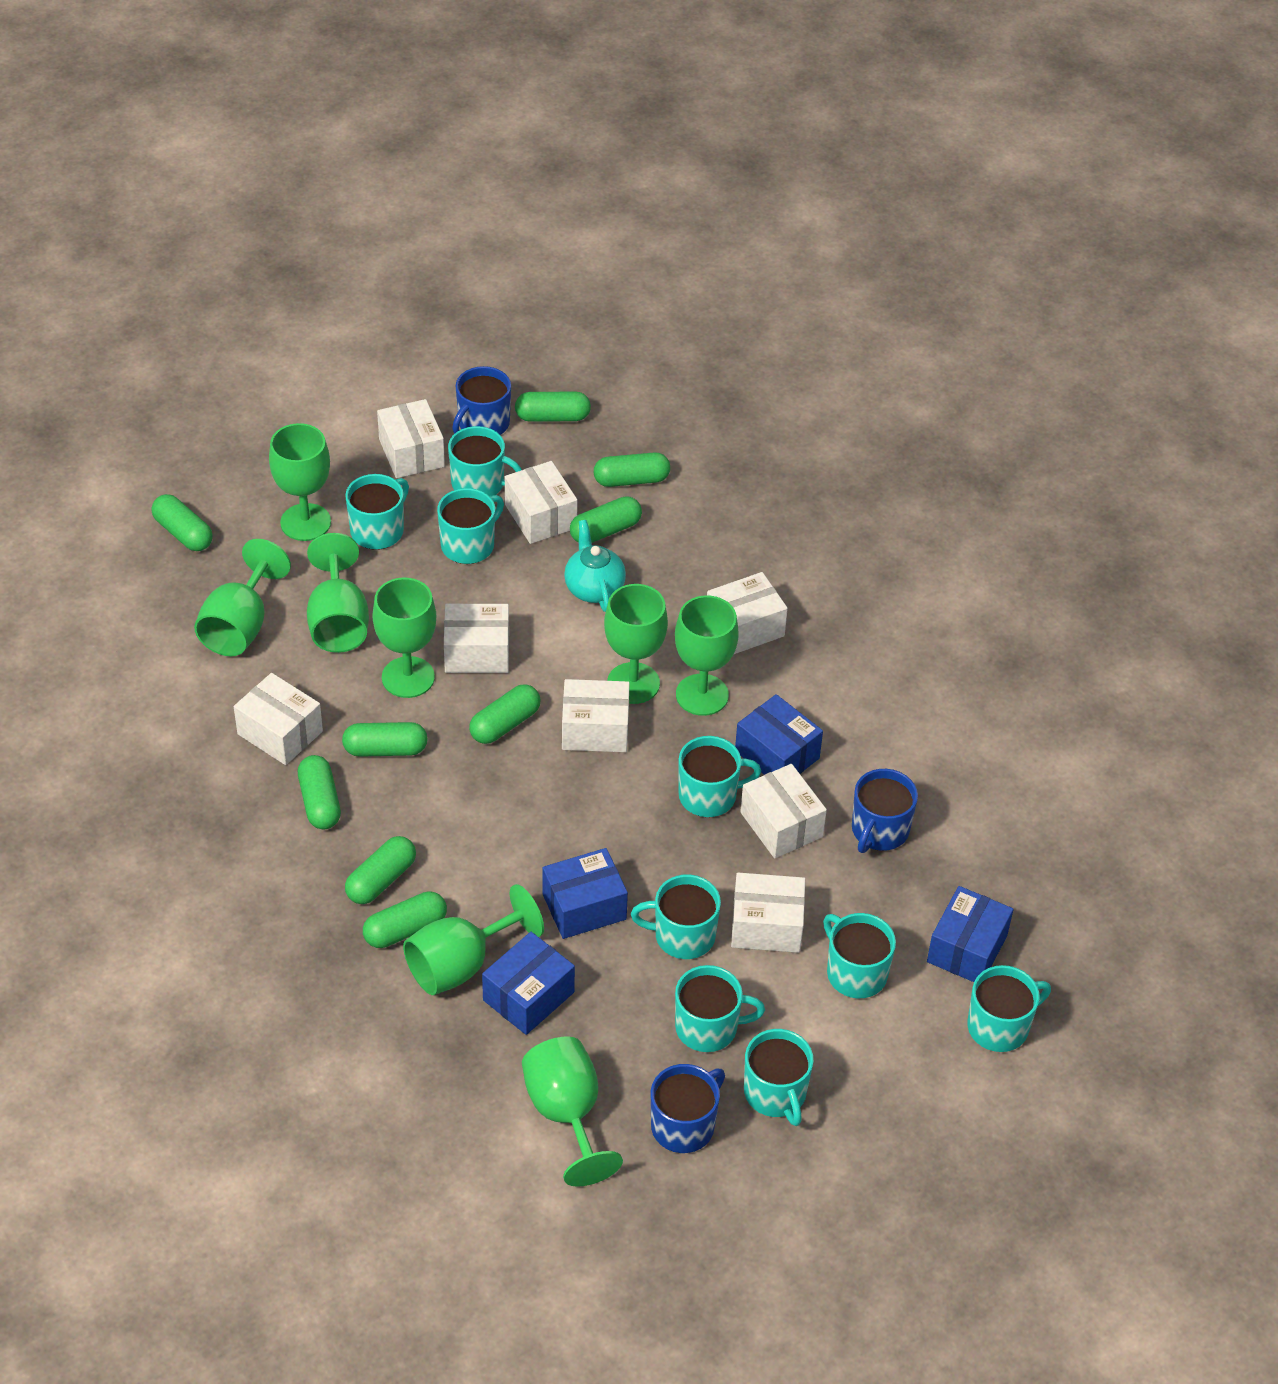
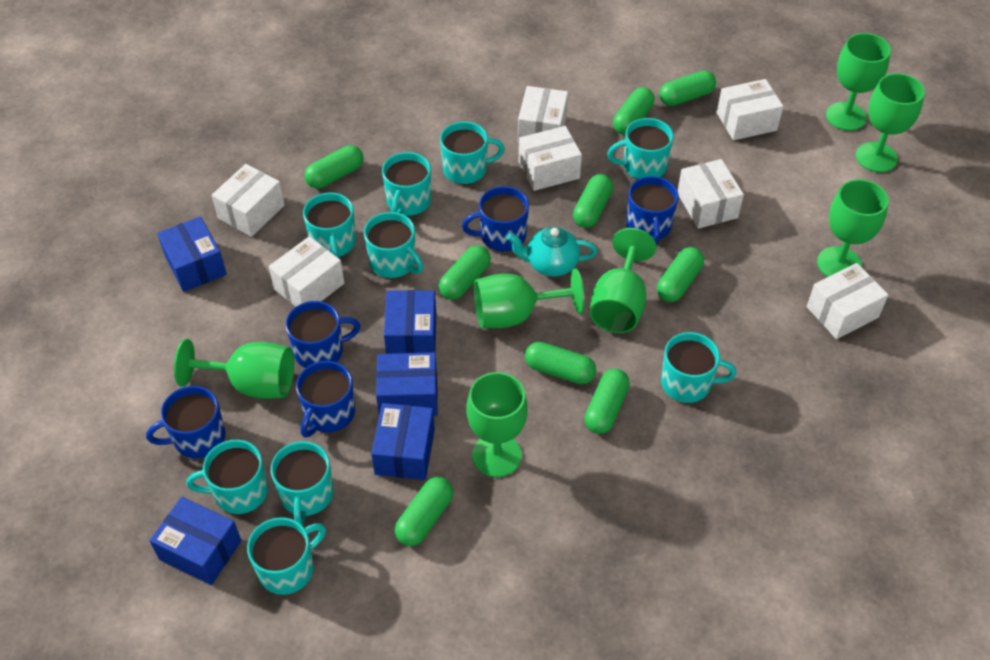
blue box: 4 -> 5
blue mug: 3 -> 5
green goblet: 8 -> 7
white box: 8 -> 7

